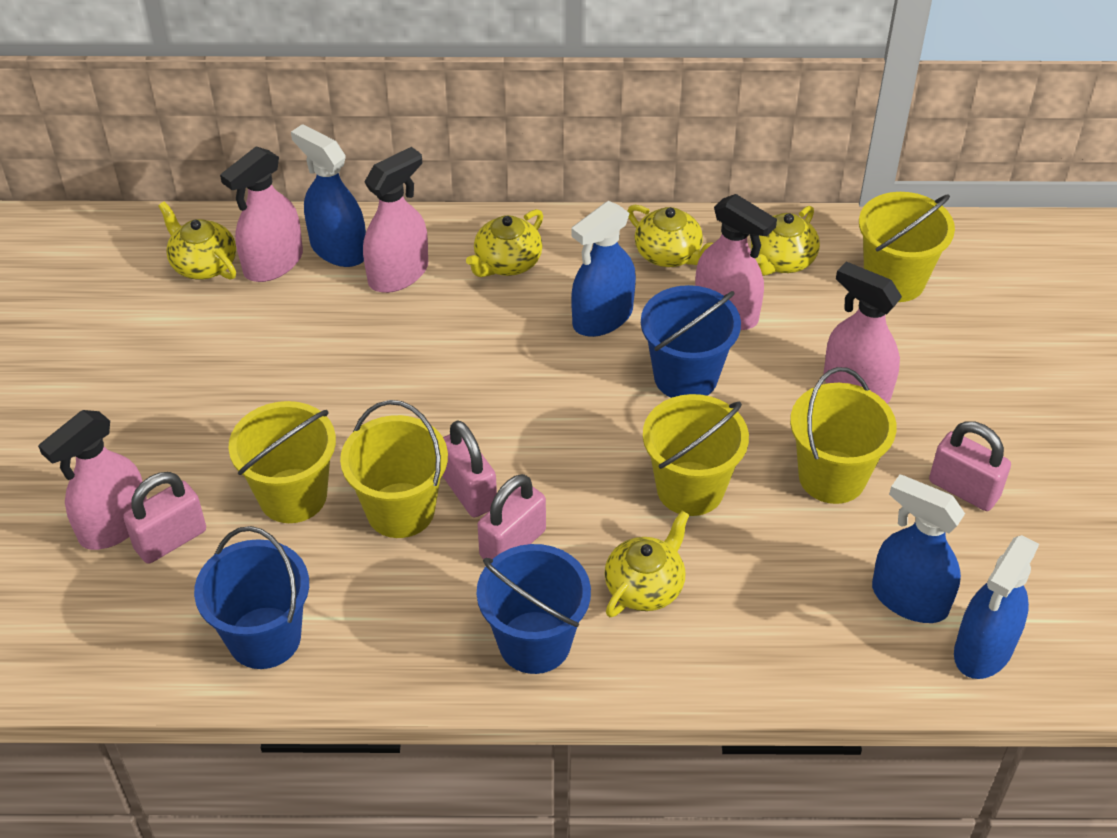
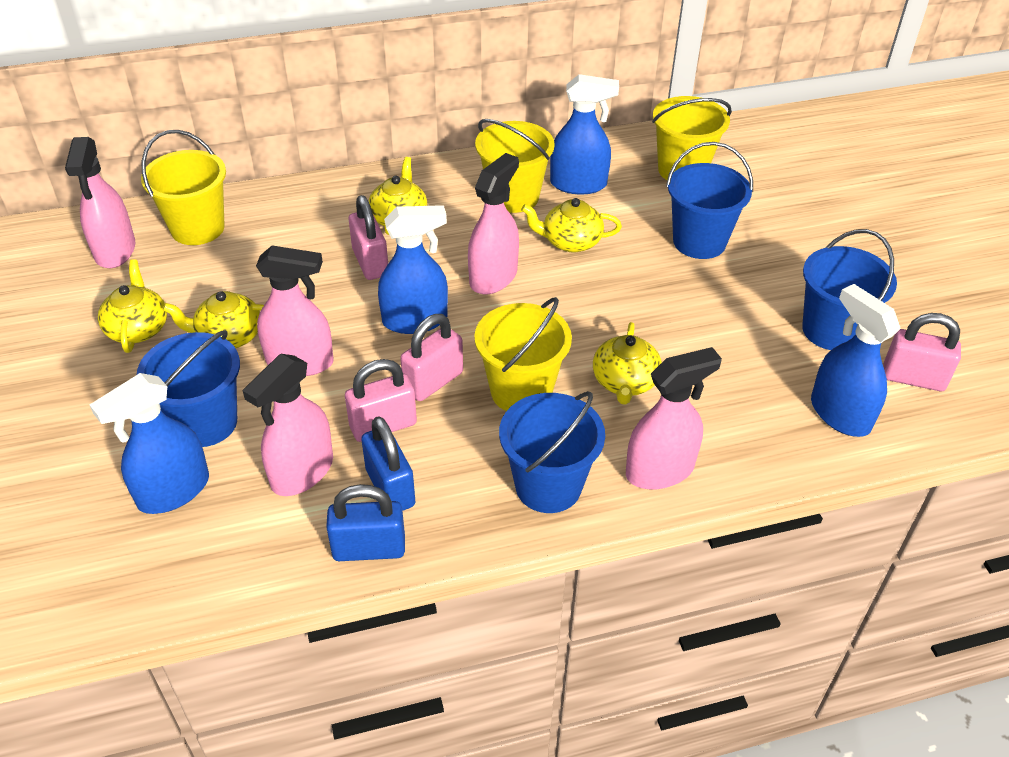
blue bucket: 3 -> 4
blue padlock: 0 -> 2
yellow bucket: 5 -> 4

